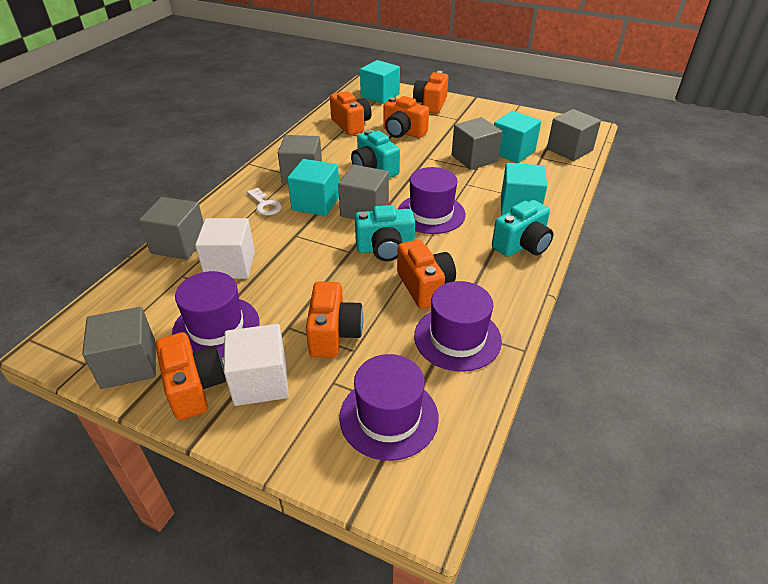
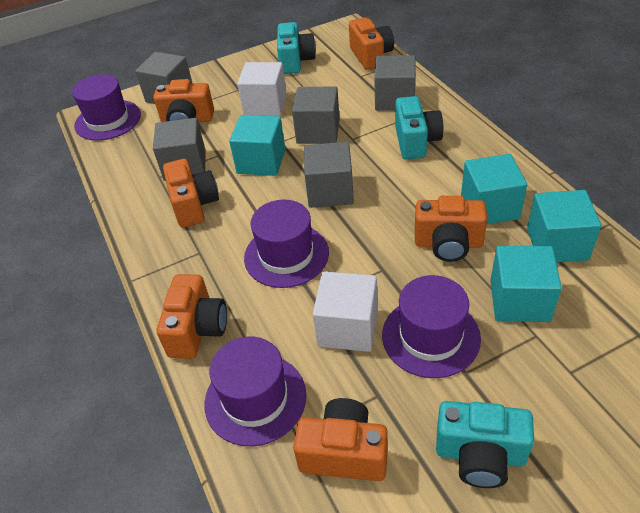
grey cube: 6 -> 5
white key: 1 -> 0

